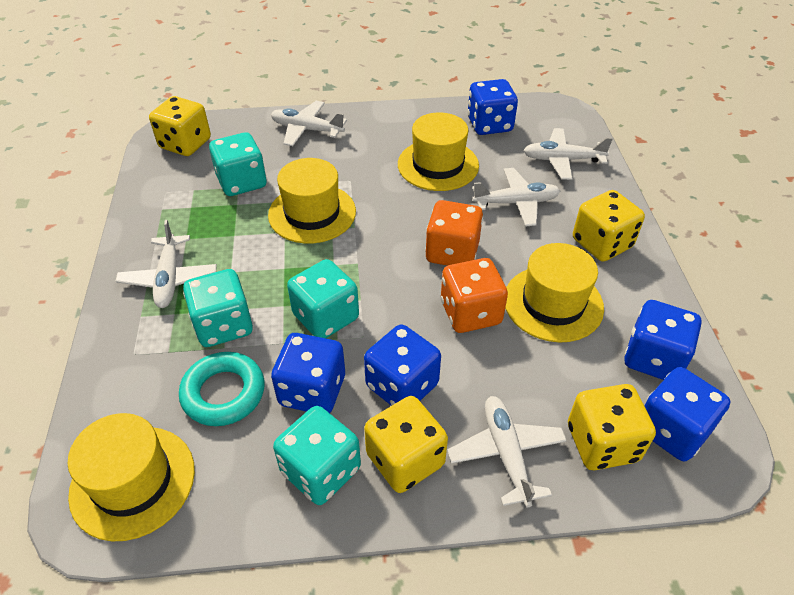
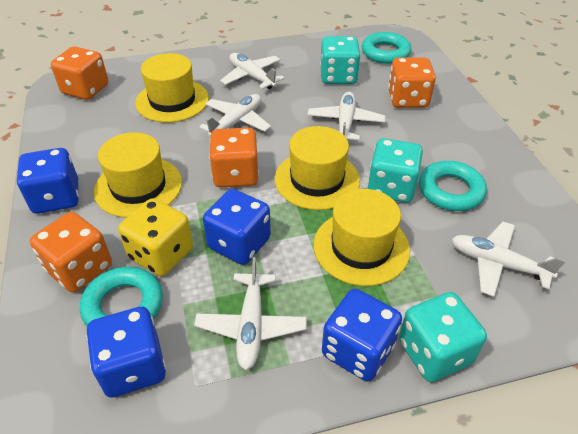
blue dice: 5 -> 4
orange dice: 2 -> 4
turquoise dice: 4 -> 3
turquoise ring: 1 -> 3
yellow dice: 4 -> 1

